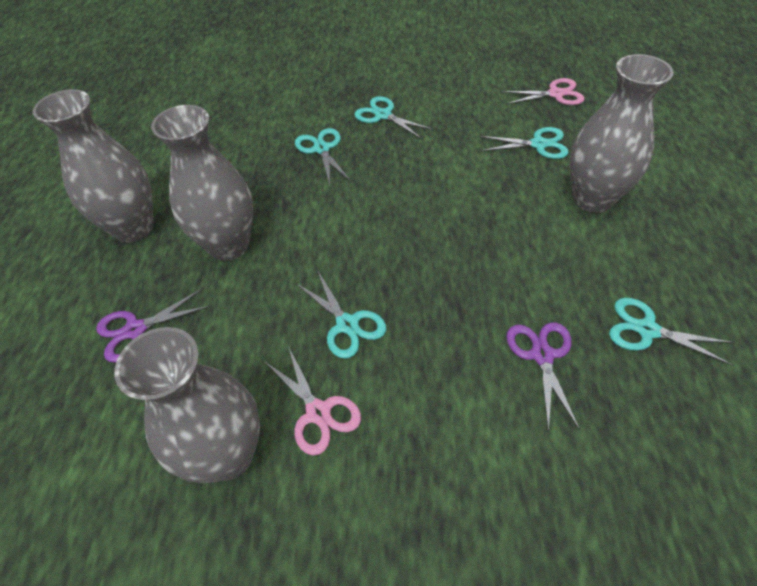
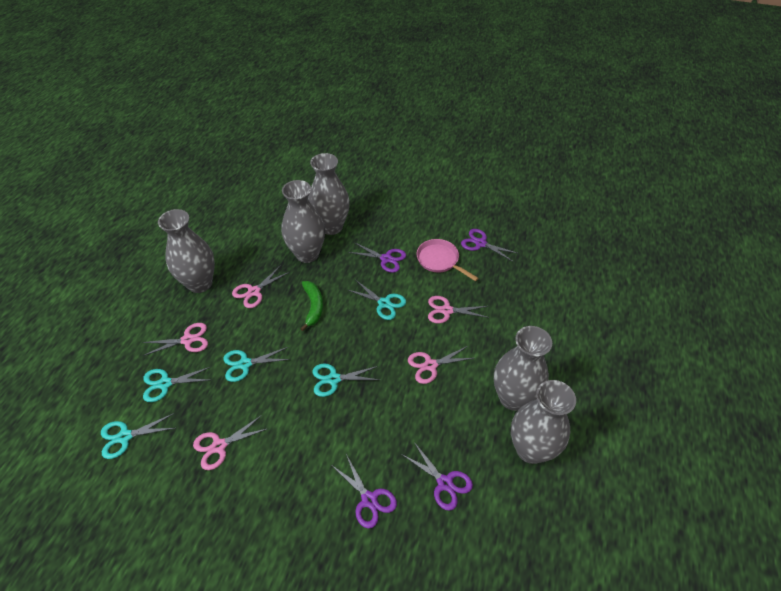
green banana: 0 -> 1
grey vase: 4 -> 5
pink pan: 0 -> 1
pink scissors: 2 -> 5
purple scissors: 2 -> 4

